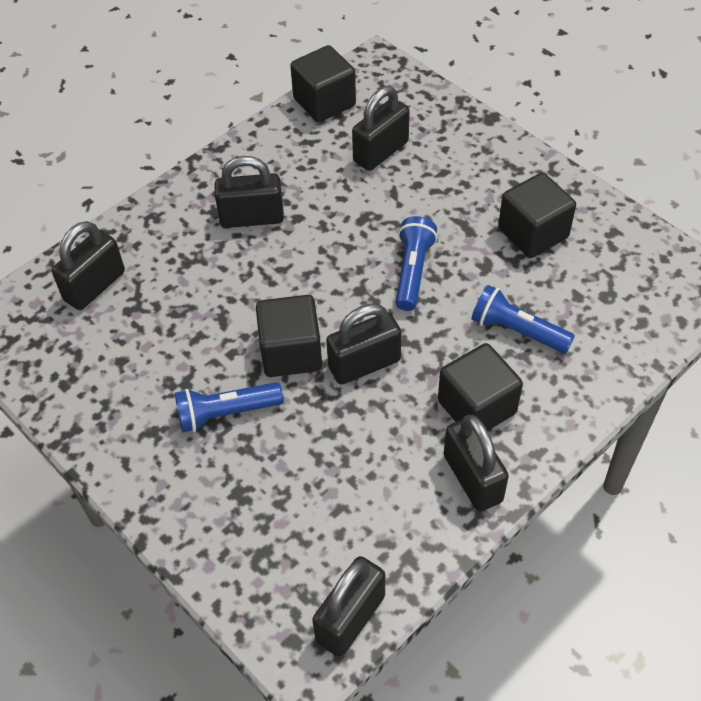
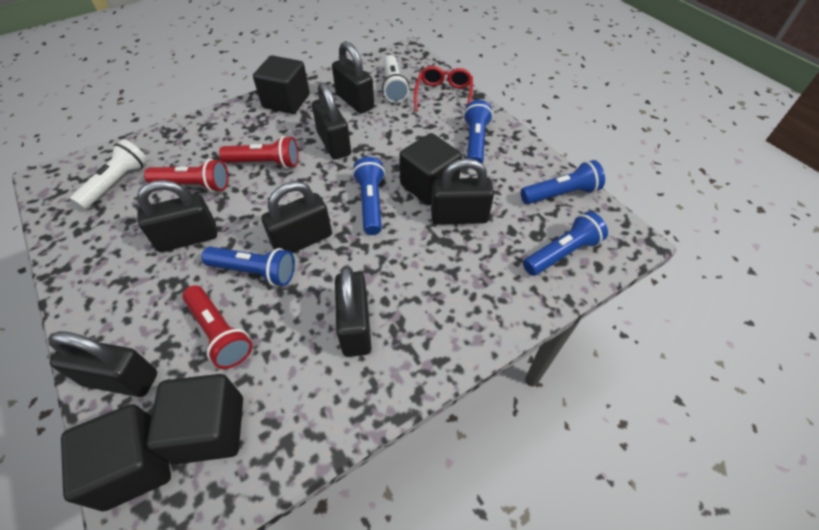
black padlock: 6 -> 7
blue flashlight: 3 -> 5
red flashlight: 0 -> 3
red glasses: 0 -> 1
white flashlight: 0 -> 2

